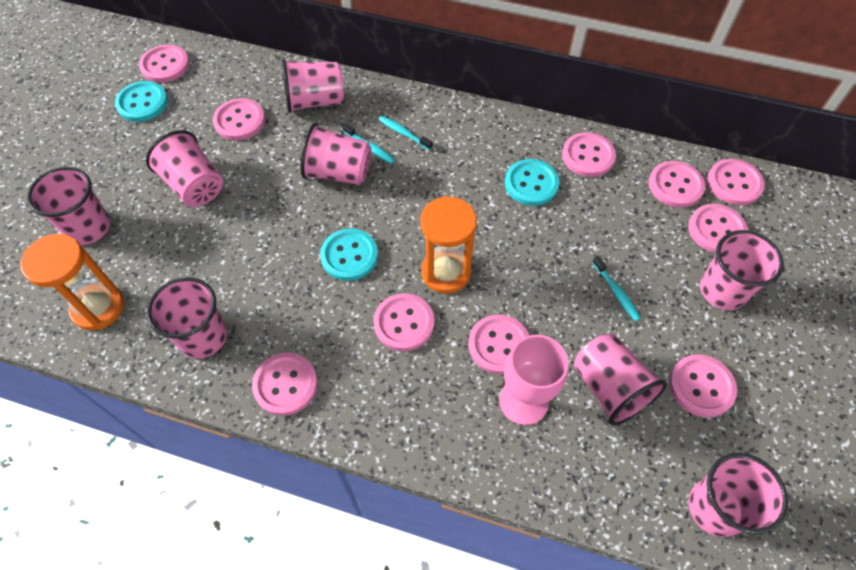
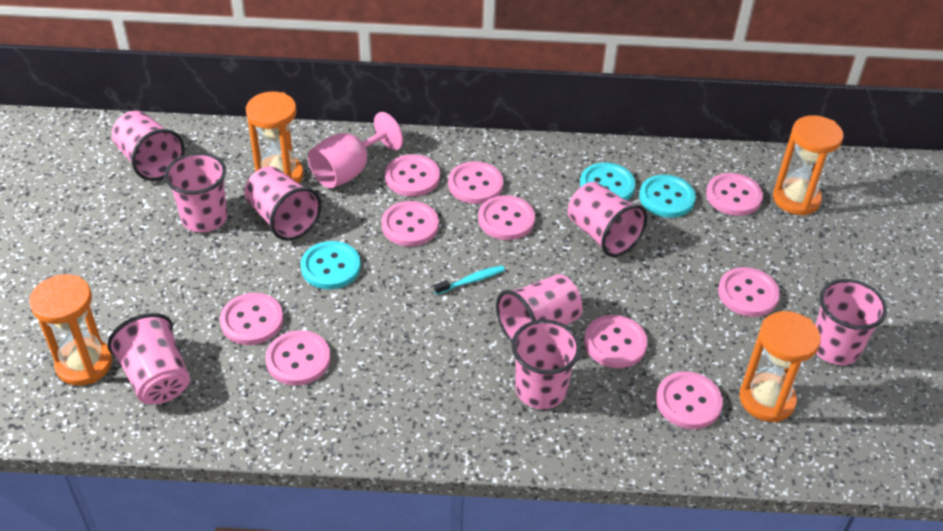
orange hourglass: 2 -> 4
turquoise toothbrush: 3 -> 1

